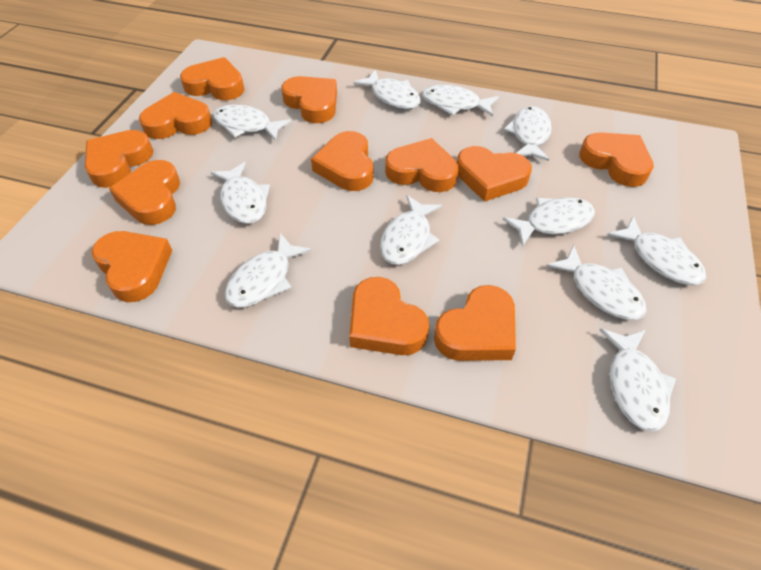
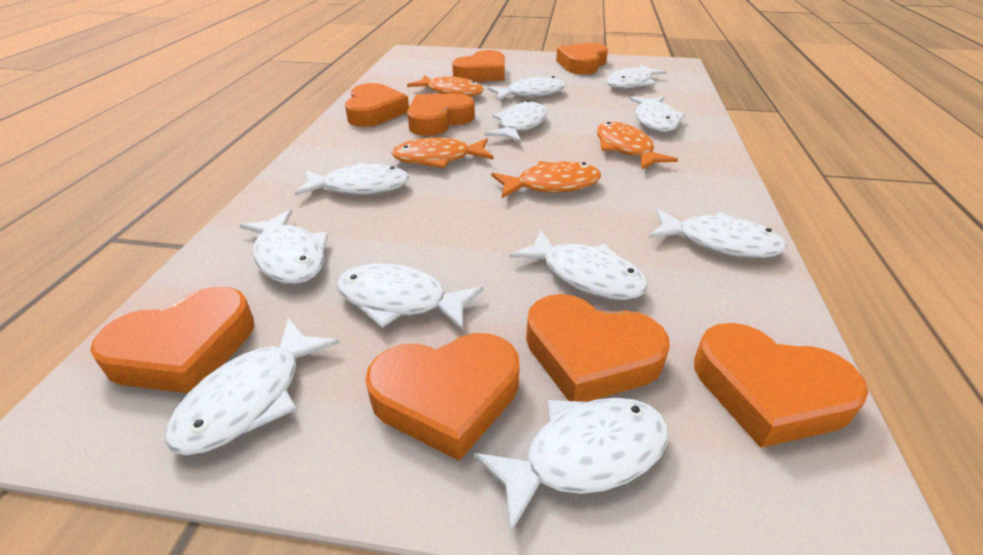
orange fish: 0 -> 4
orange heart: 12 -> 8

